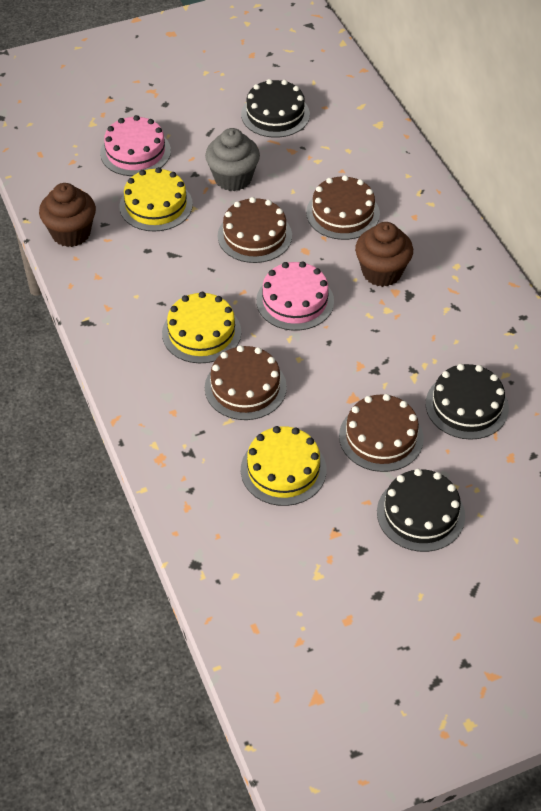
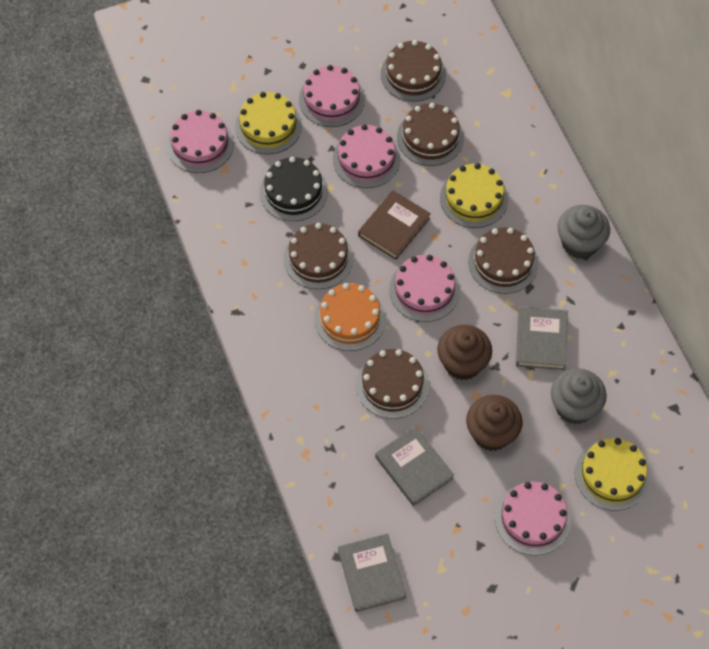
black cake: 3 -> 1
brown book: 0 -> 1
brown cake: 4 -> 5
grey book: 0 -> 3
grey cupcake: 1 -> 2
orange cake: 0 -> 1
pink cake: 2 -> 5

